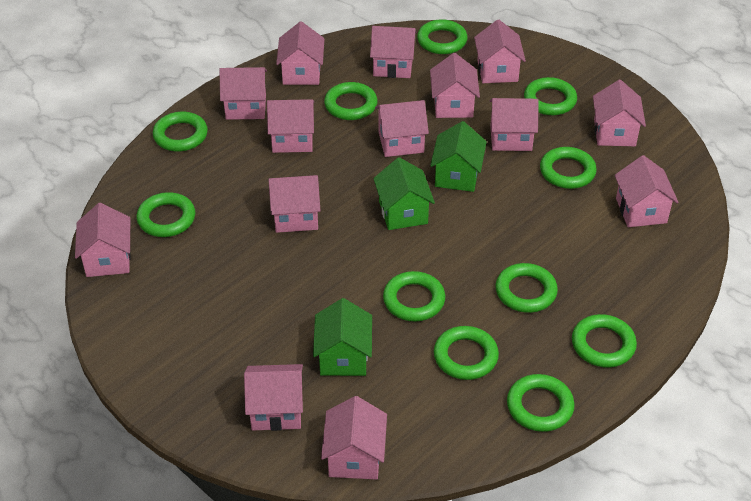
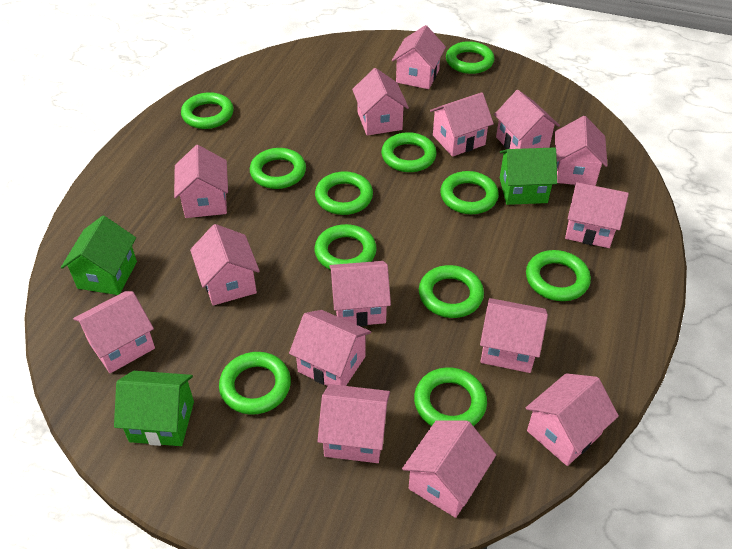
pink house: 14 -> 15

